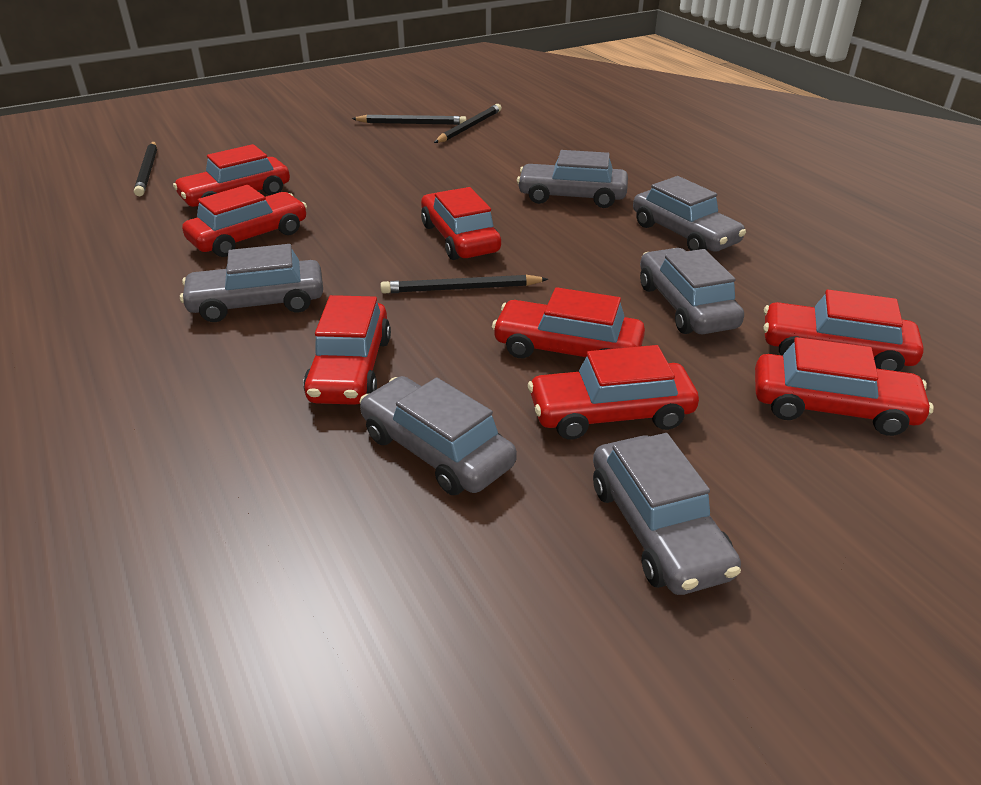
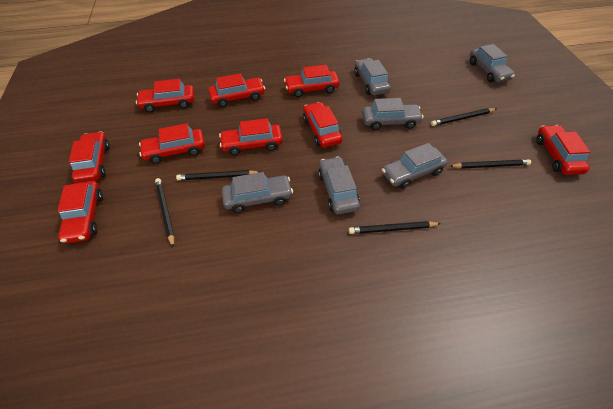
black pencil: 4 -> 5
red car: 8 -> 9

